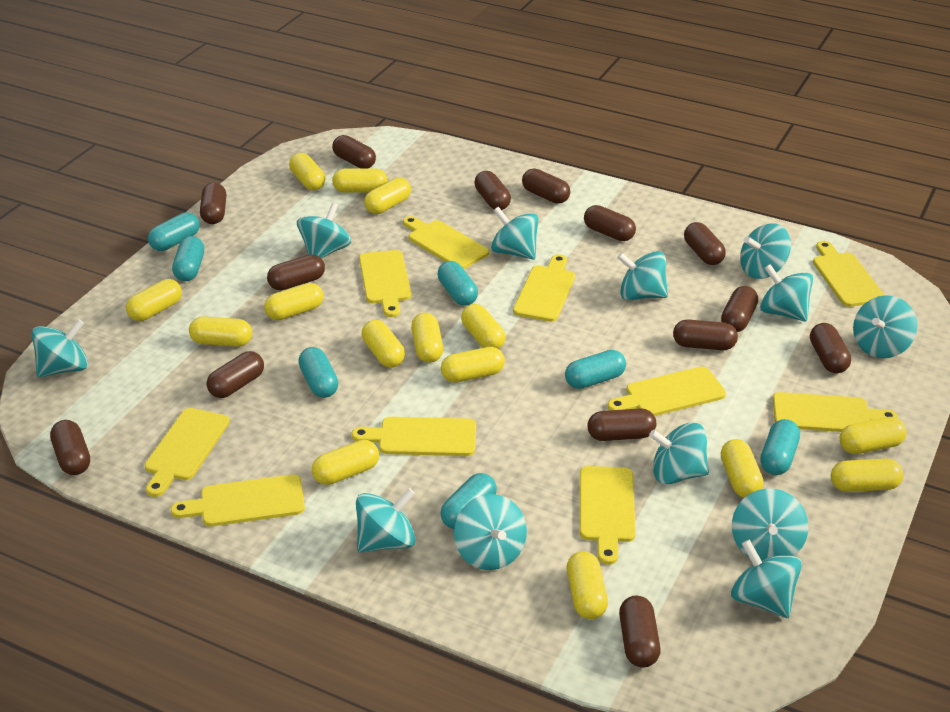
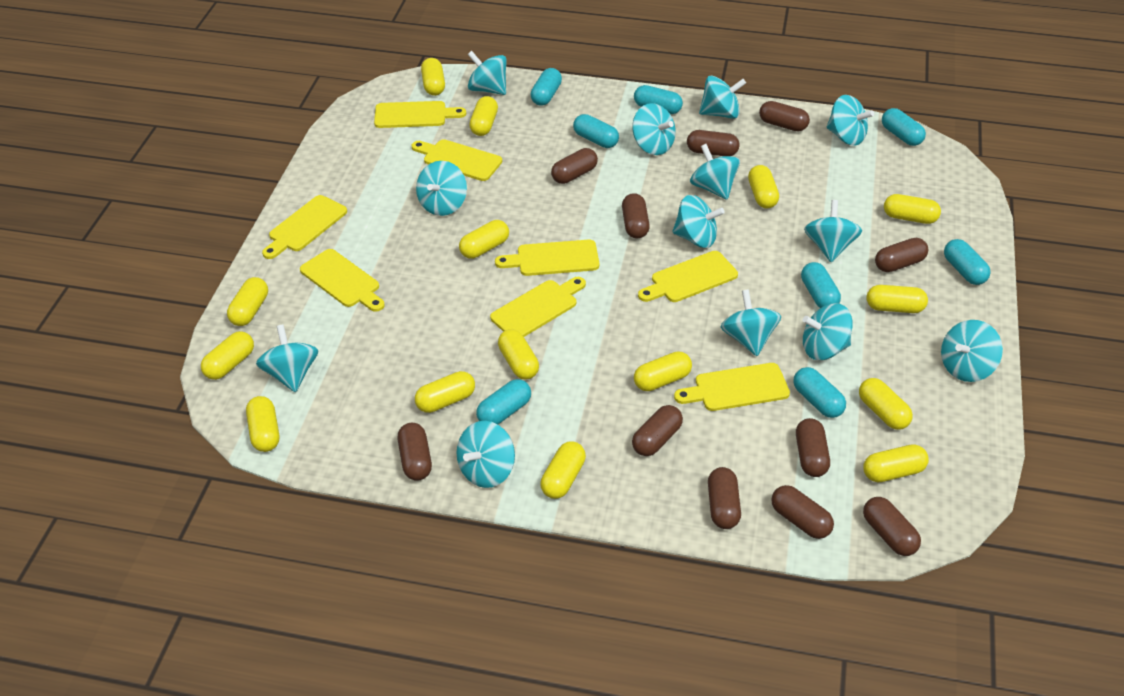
brown capsule: 14 -> 11
turquoise capsule: 7 -> 8
turquoise spinning top: 12 -> 13
yellow cutting board: 10 -> 8

